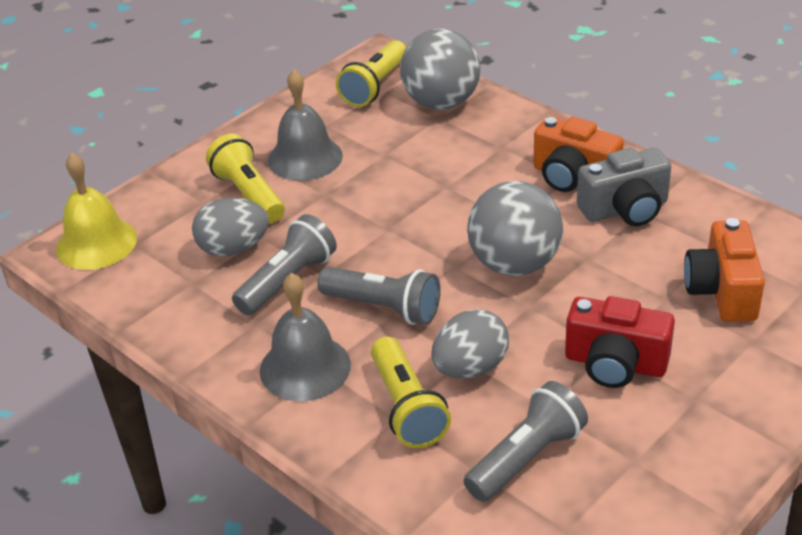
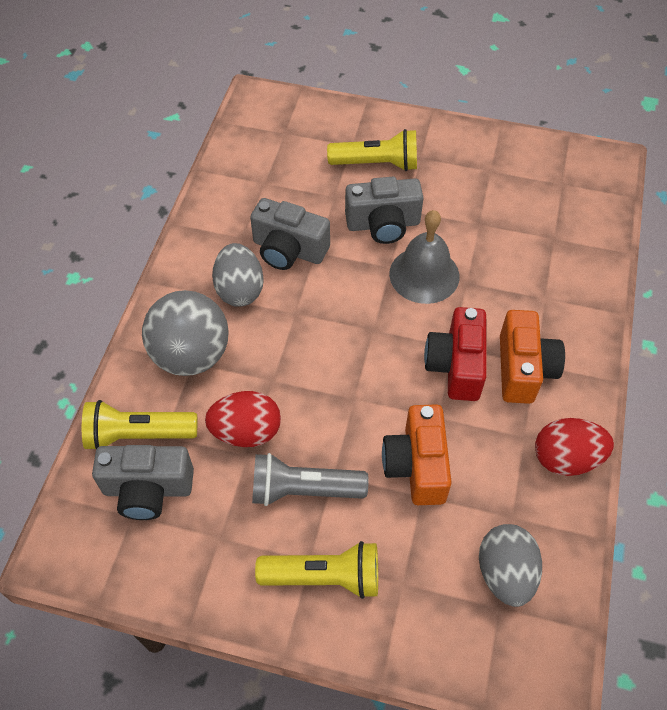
grey ball: 2 -> 1
grey bell: 2 -> 1
grey camera: 1 -> 3
grey flashlight: 3 -> 1
red egg: 0 -> 2
yellow bell: 1 -> 0

